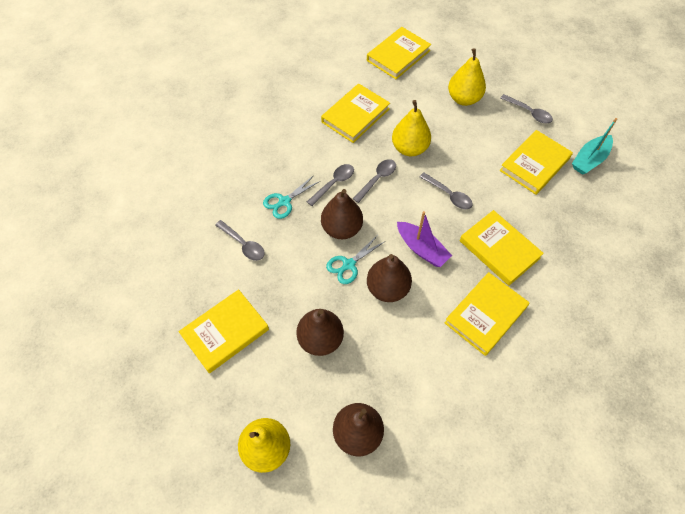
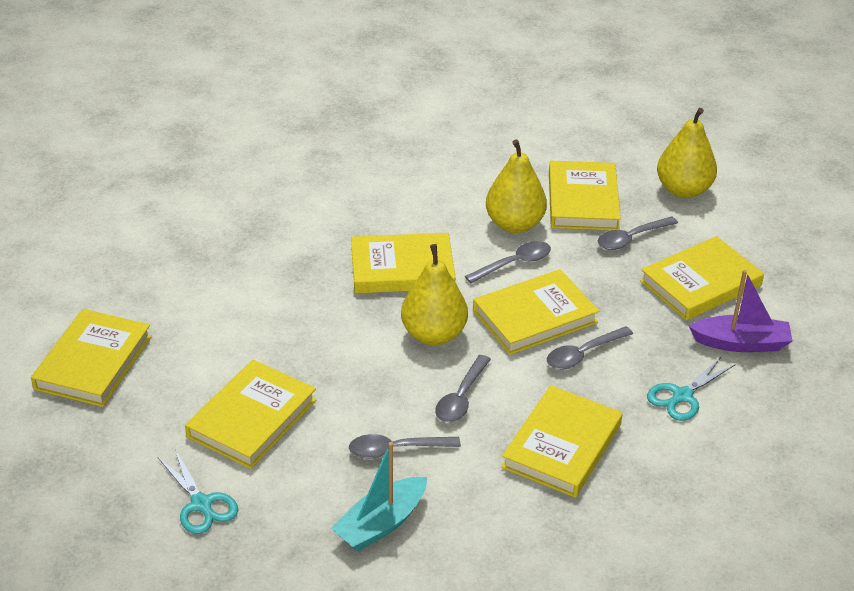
brown pear: 4 -> 0
yellow book: 6 -> 7

